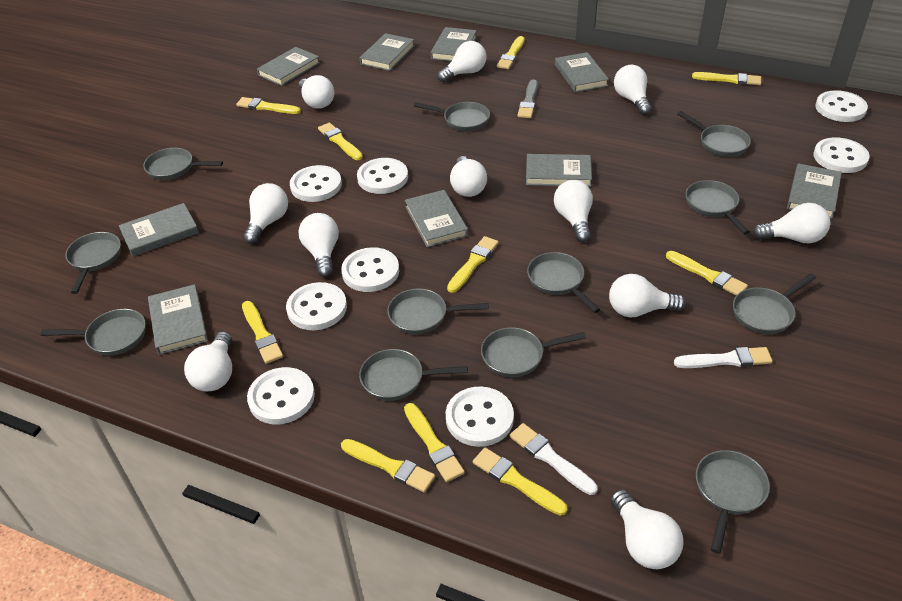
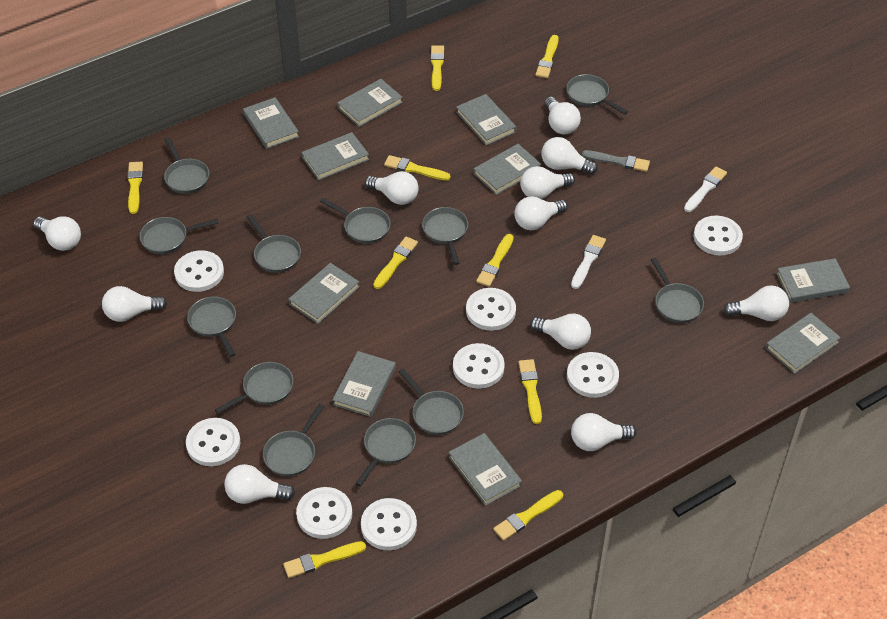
grey book: 9 -> 10
yellow brush: 10 -> 9

